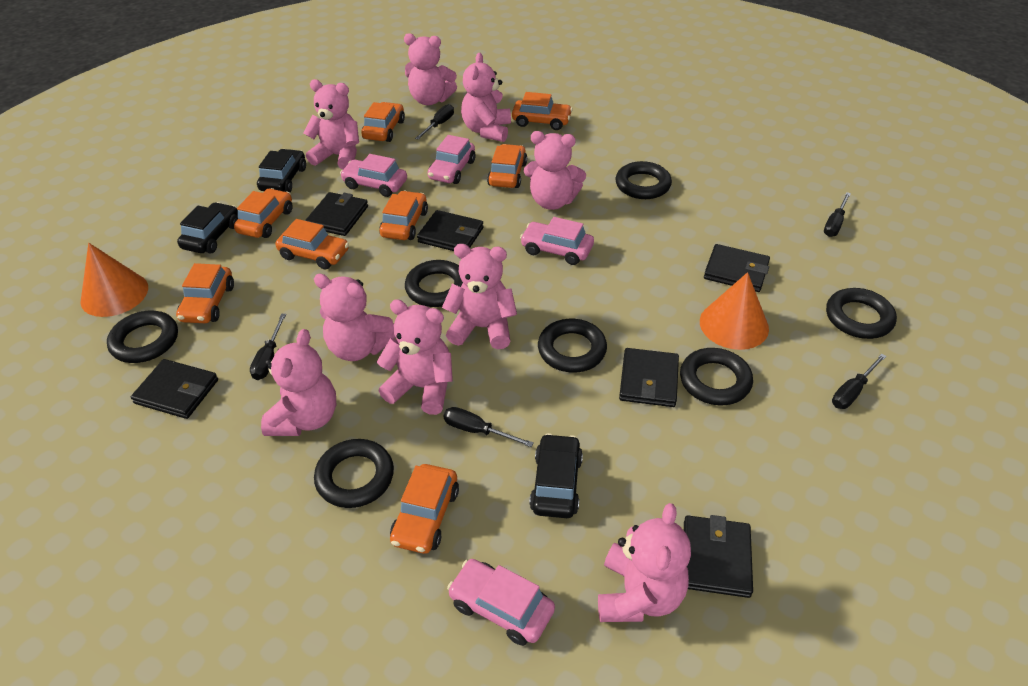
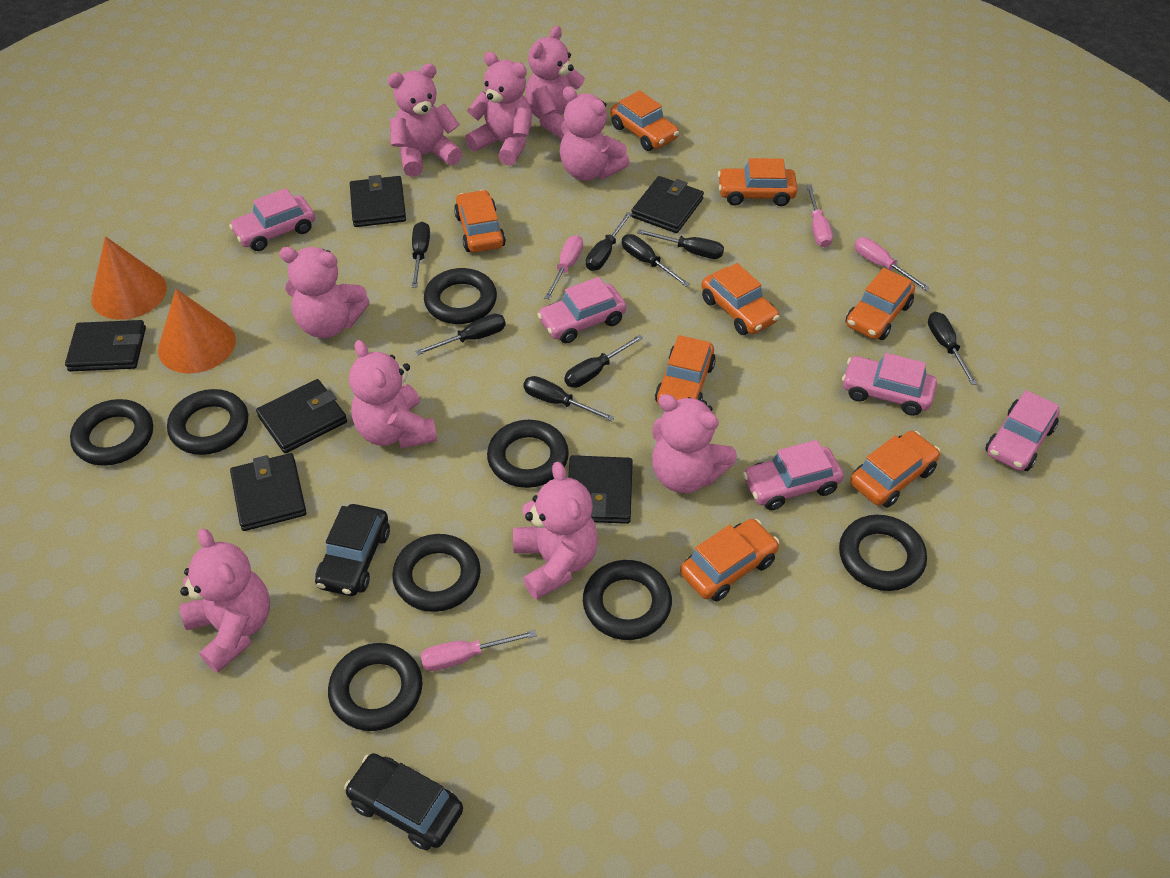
black car: 3 -> 2
black ring: 7 -> 8
black screwdriver: 5 -> 8
pink car: 4 -> 5
pink screwdriver: 0 -> 4

